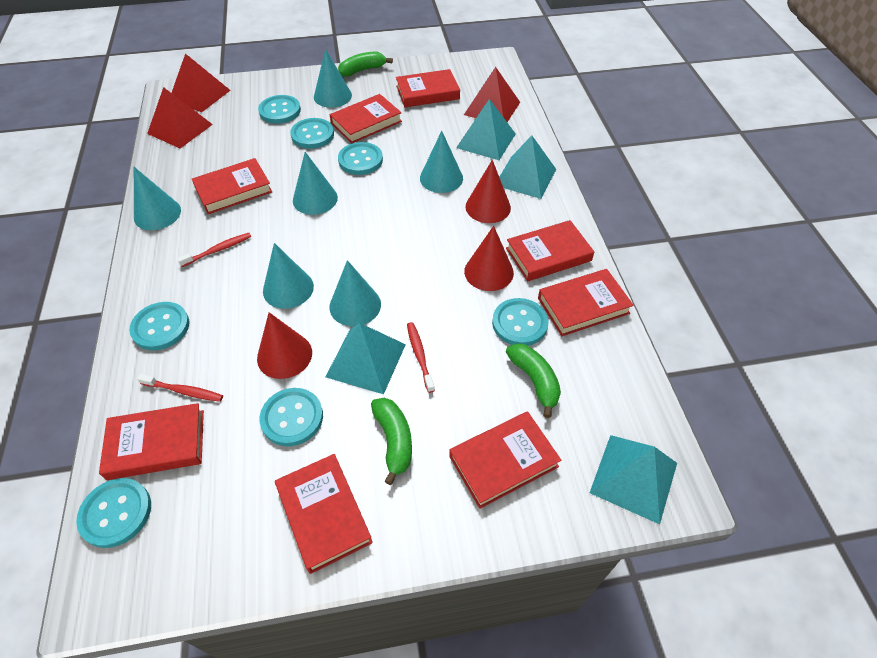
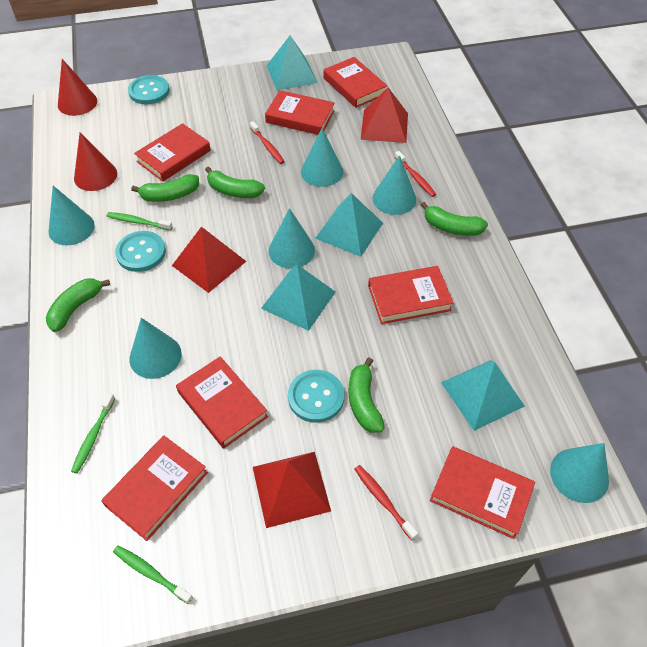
green banana: 3 -> 5
green toothbrush: 0 -> 3
red book: 8 -> 7
red cone: 3 -> 2
turquoise button: 7 -> 3

